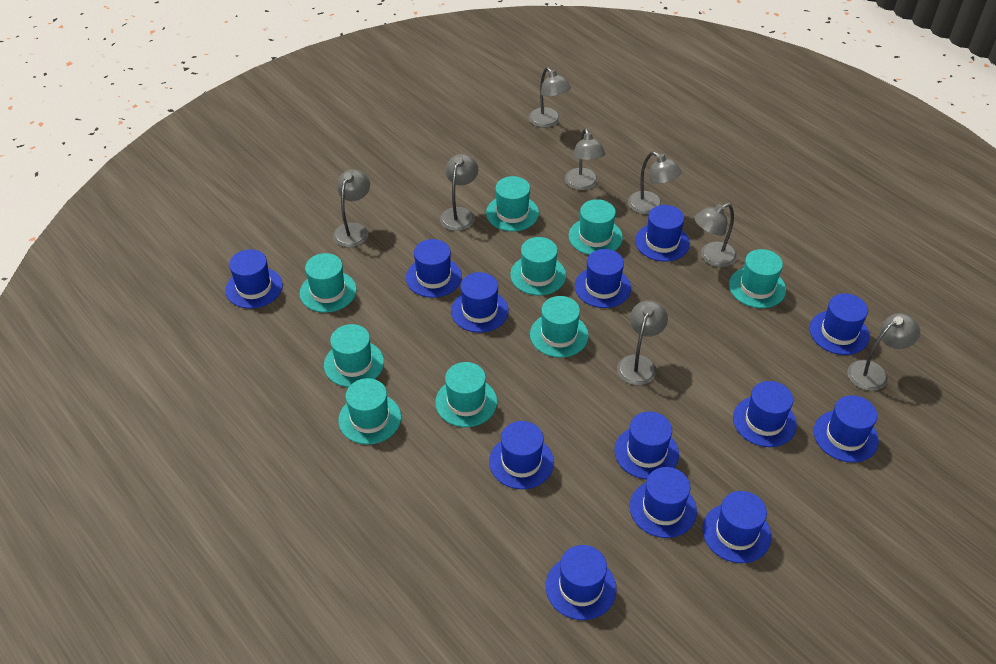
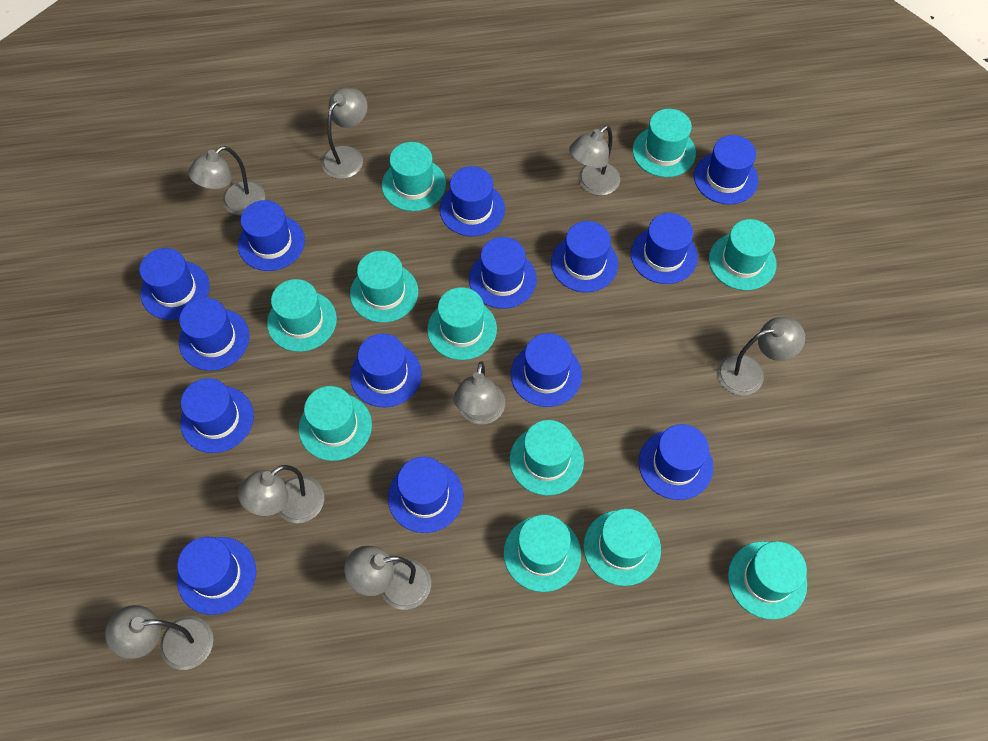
blue hat: 13 -> 14
turquoise hat: 9 -> 11

